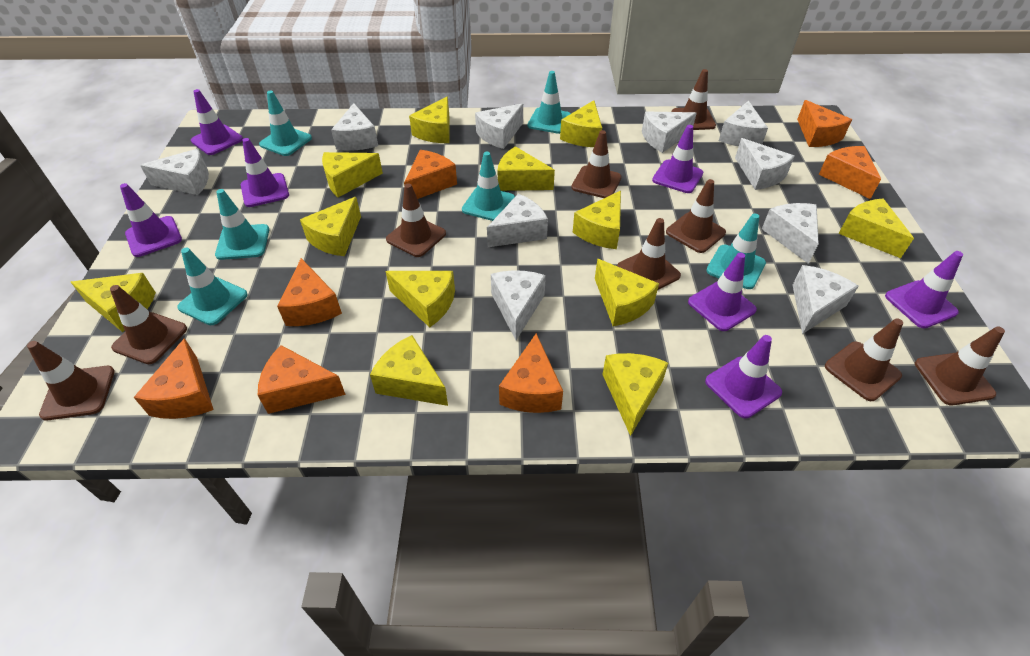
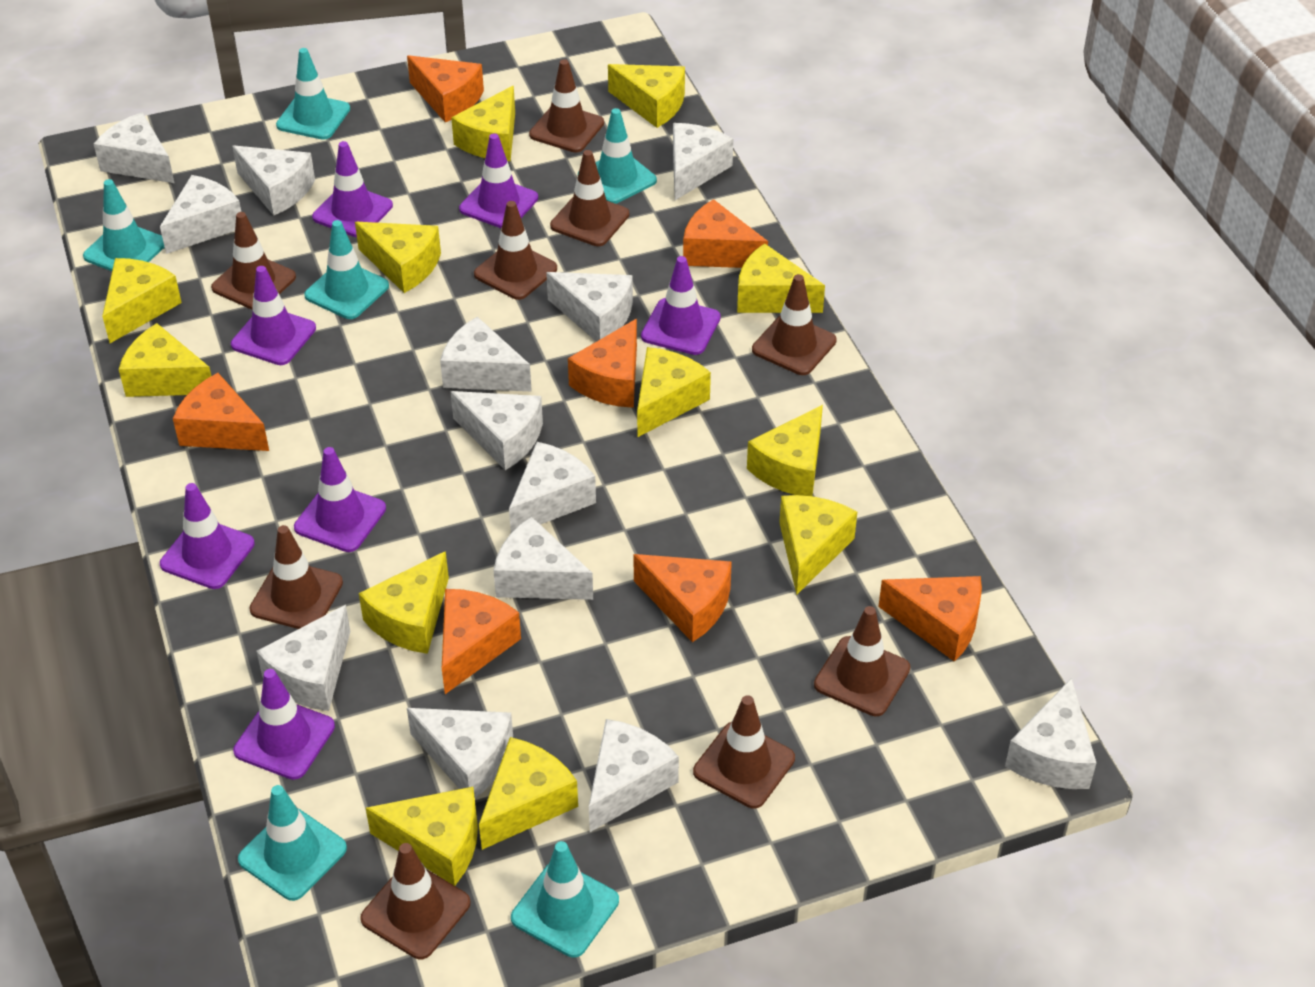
white cheese: 10 -> 13

